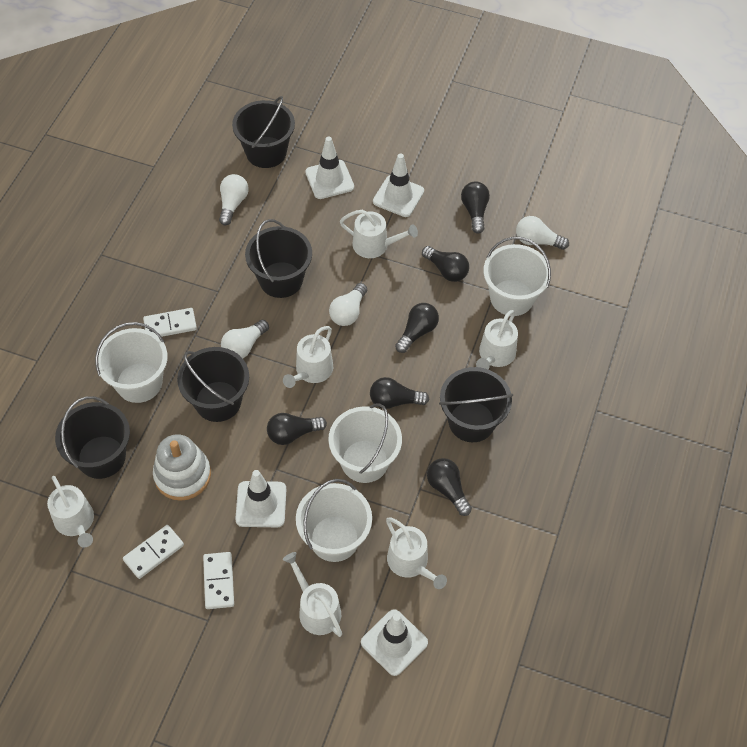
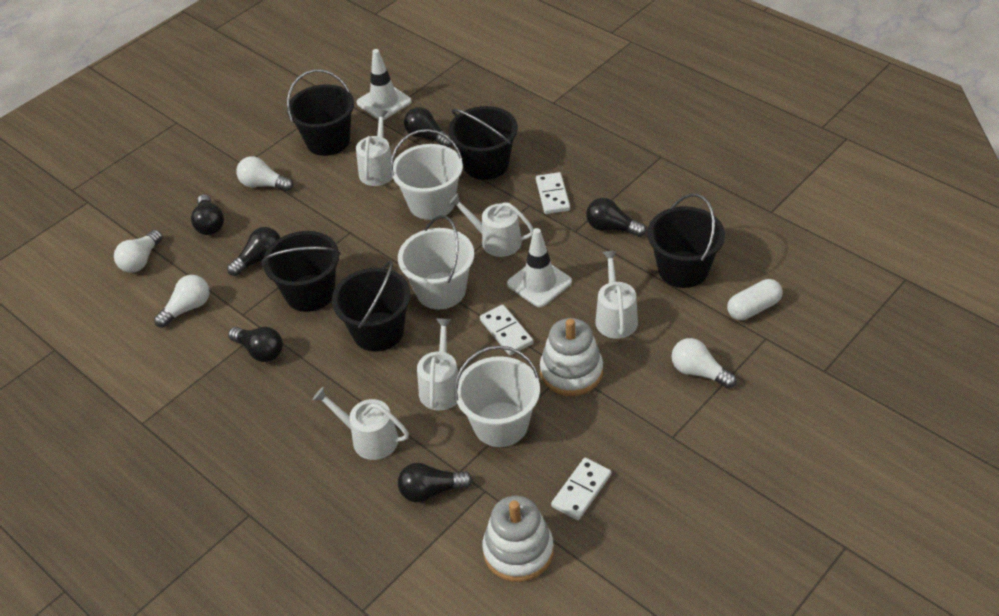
white bucket: 4 -> 3
white capsule: 0 -> 1
white stacking toy: 1 -> 2
white traffic cone: 4 -> 2
white watering can: 6 -> 5

